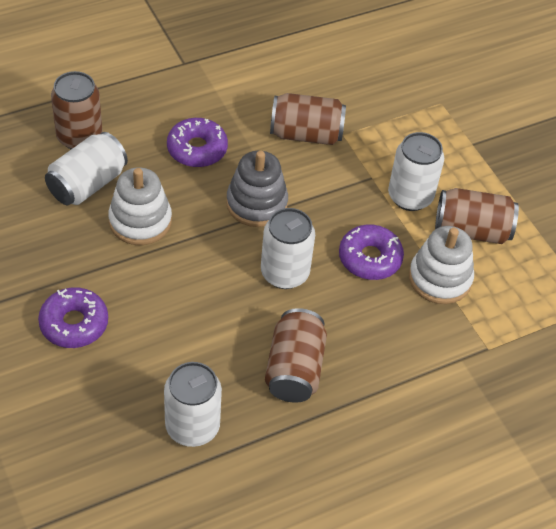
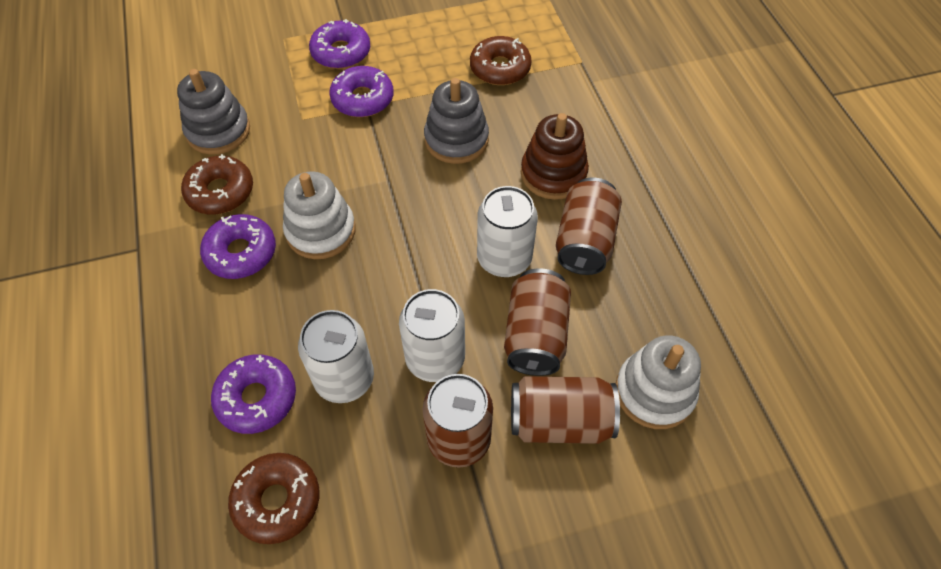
brown donut: 0 -> 3
brown stacking toy: 0 -> 1
grey stacking toy: 1 -> 2
purple donut: 3 -> 4
white can: 4 -> 3

